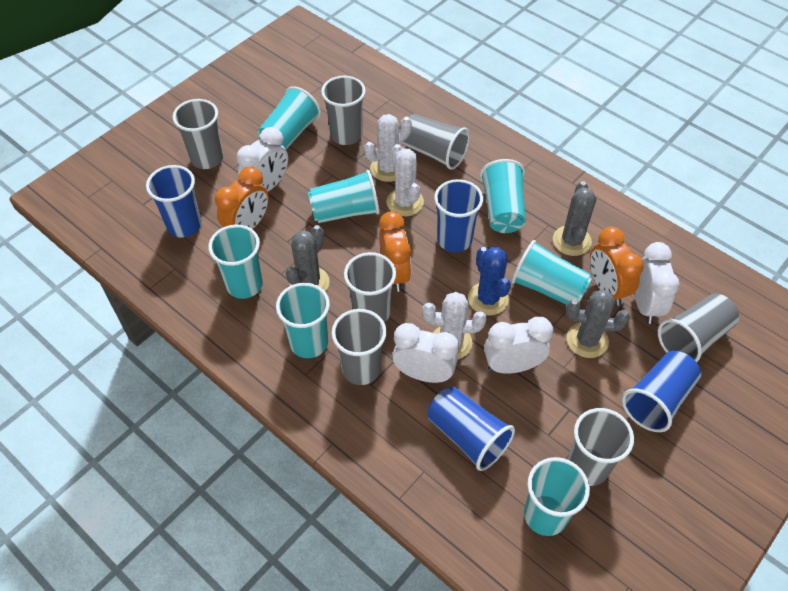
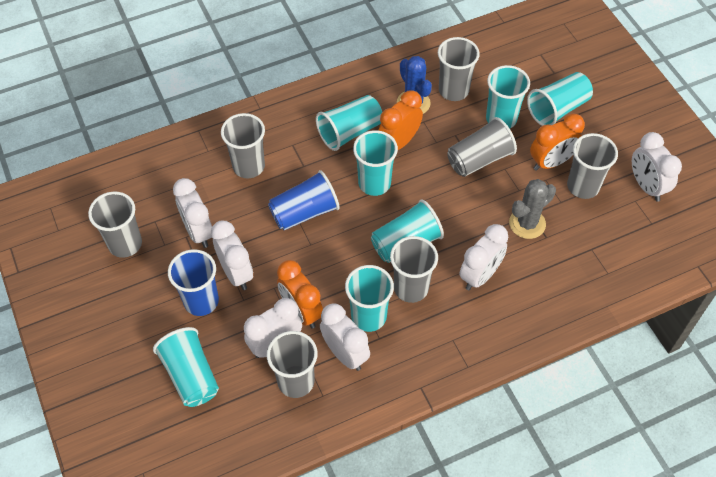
blue cup: 4 -> 2
grey cactus: 3 -> 1
white cactus: 3 -> 0
white clock: 4 -> 6

